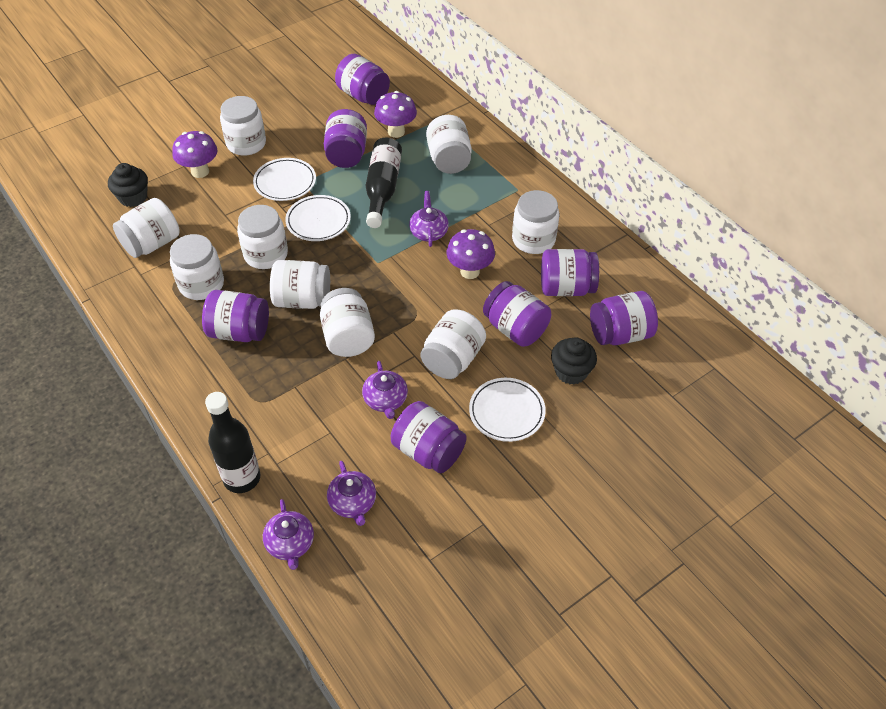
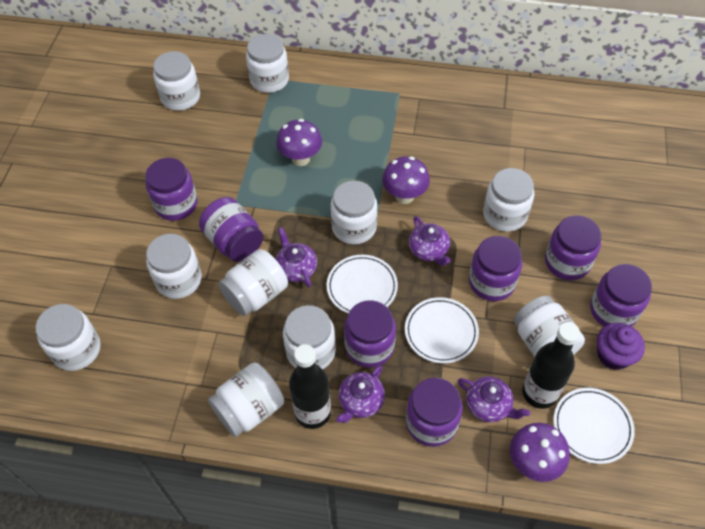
black cupcake: 2 -> 0
purple cupcake: 0 -> 1
white jar: 9 -> 10

